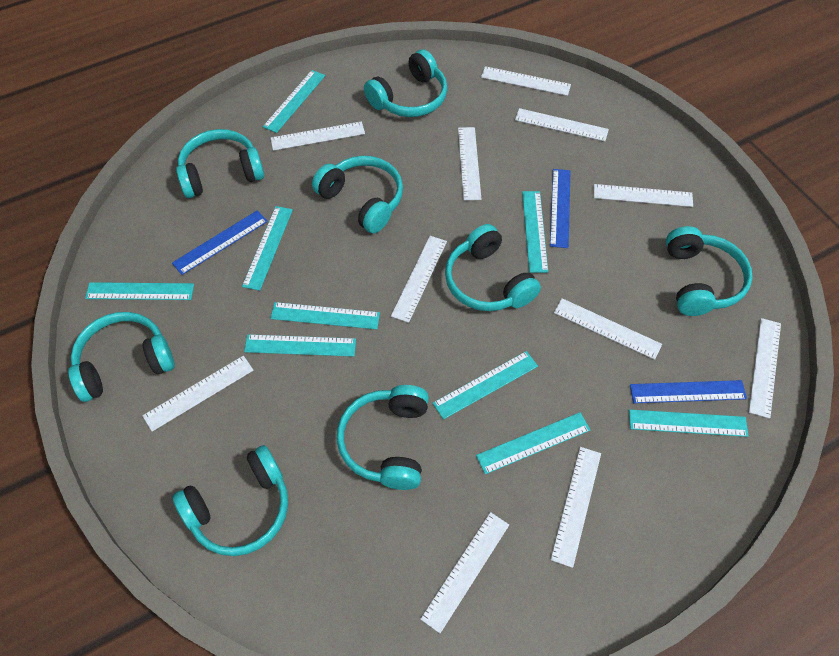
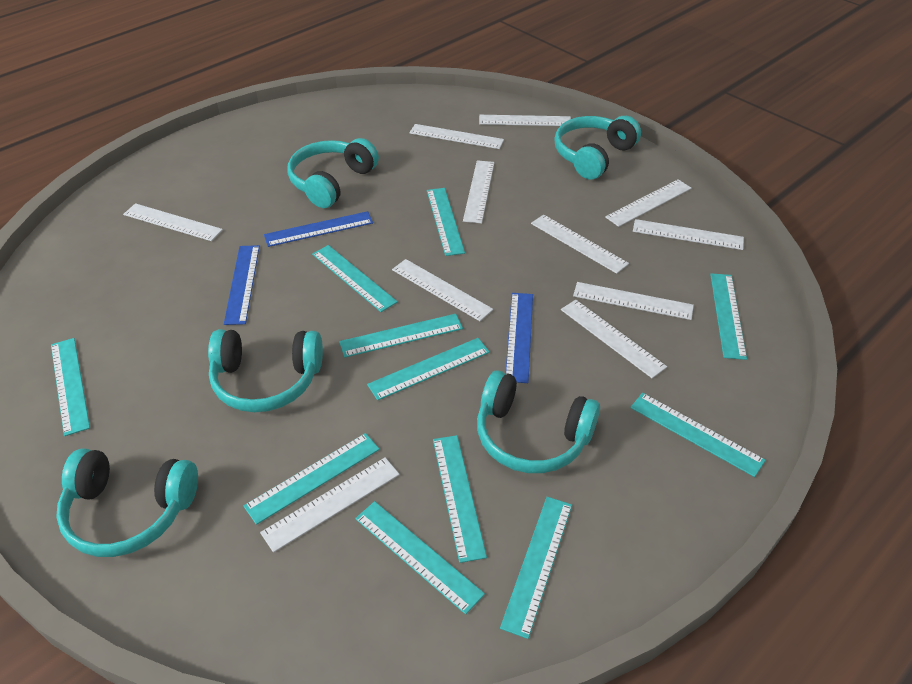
turquoise headphones: 8 -> 5
turquoise ruler: 9 -> 11

